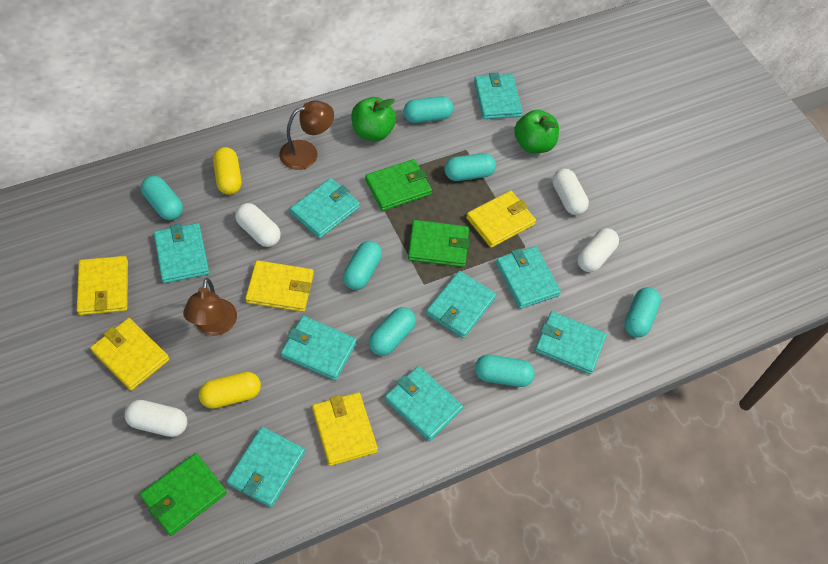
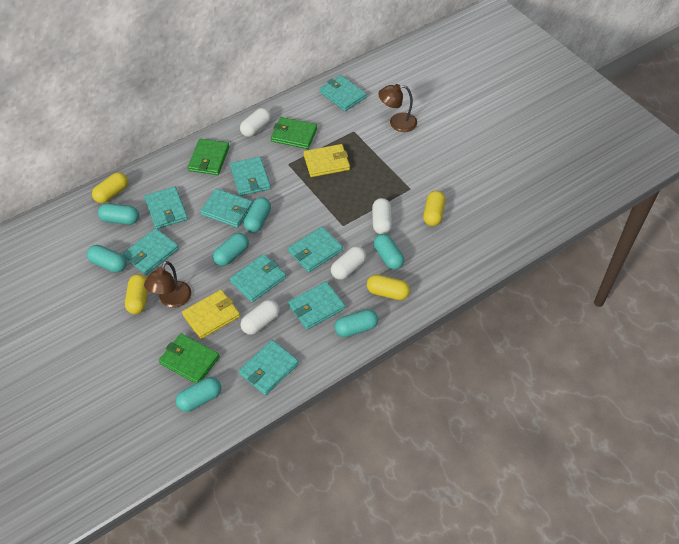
green apple: 2 -> 0
yellow capsule: 2 -> 4
yellow wallet: 5 -> 2

